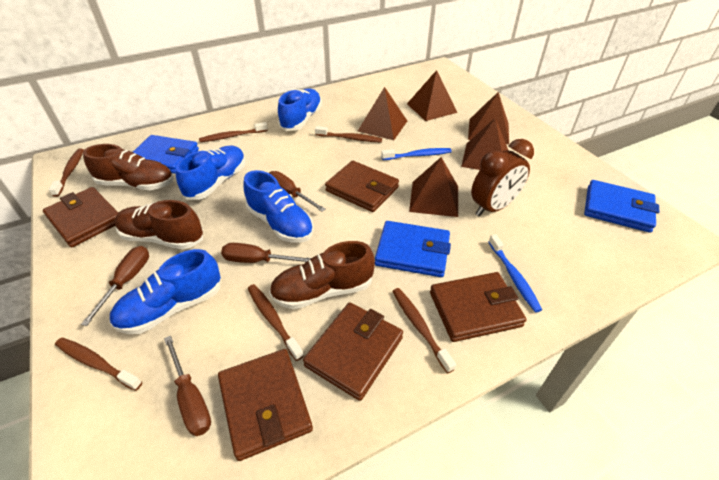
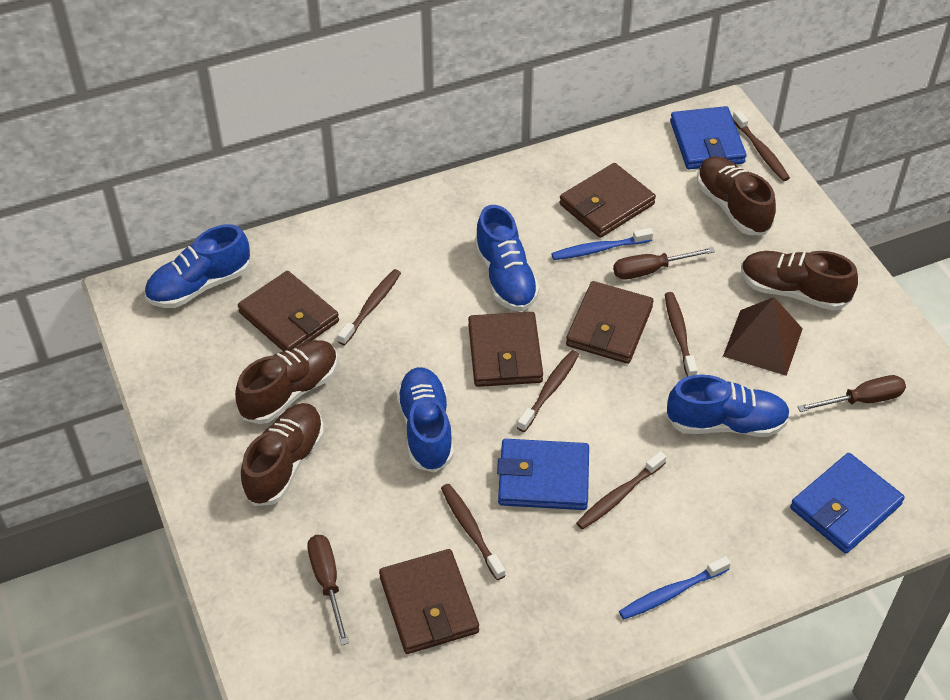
brown clock: 1 -> 0
brown pyramid: 5 -> 1
brown screwdriver: 4 -> 3
brown shoe: 3 -> 4

